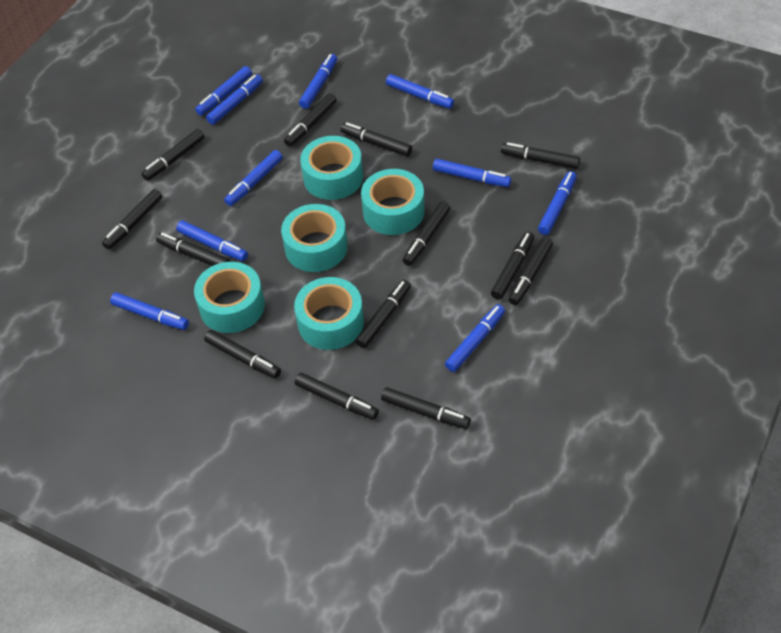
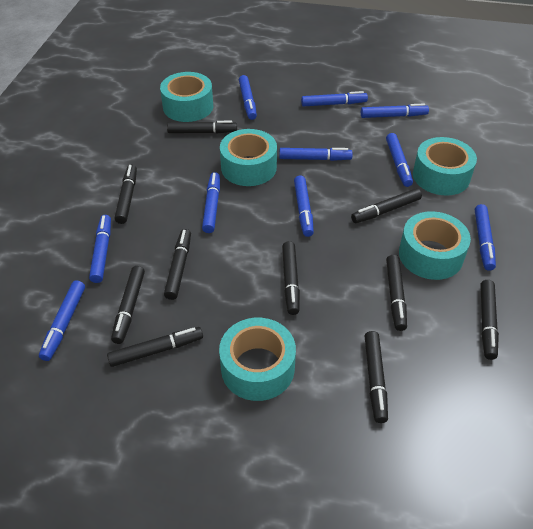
black marker: 13 -> 10

